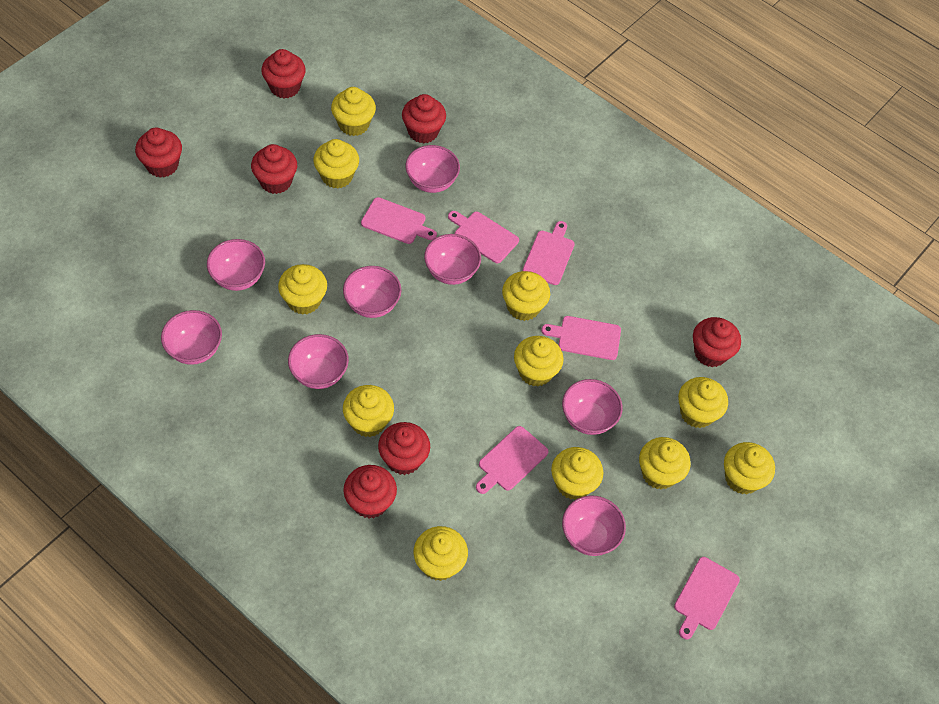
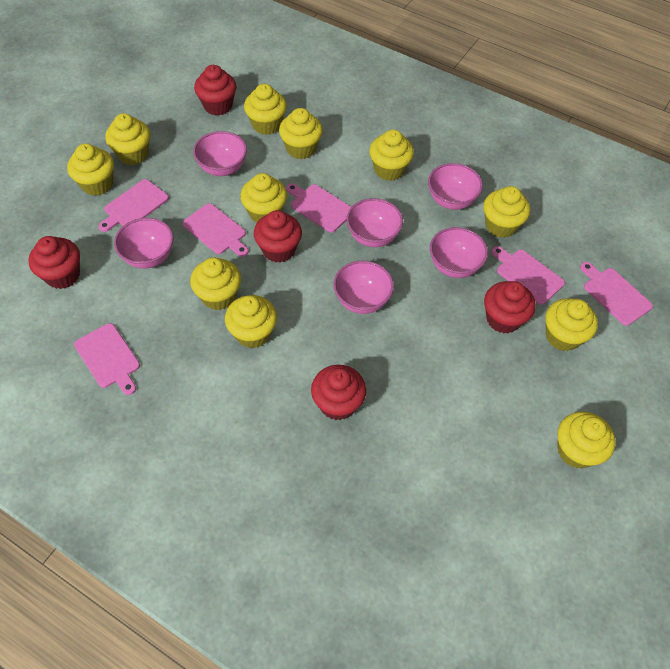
pink bowl: 8 -> 6
red cupcake: 7 -> 5

